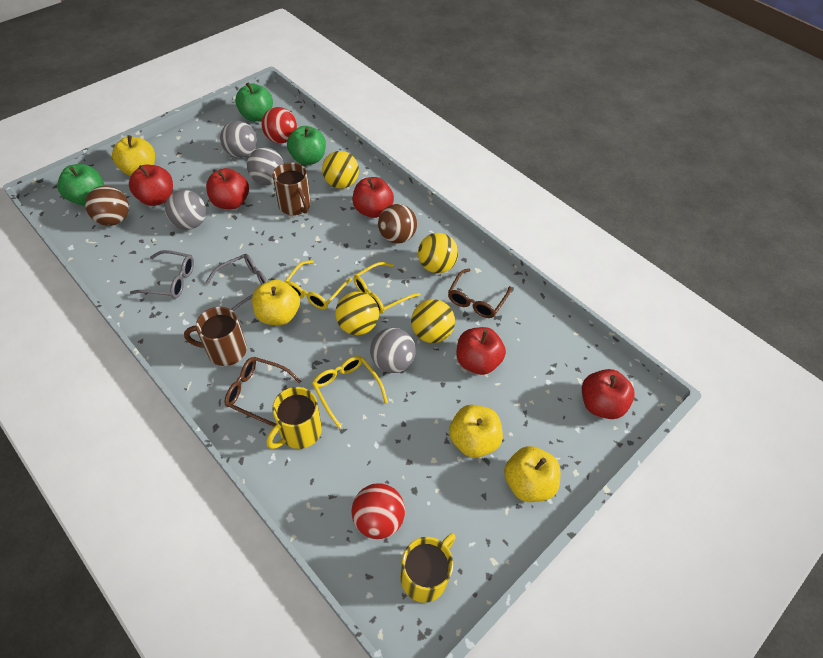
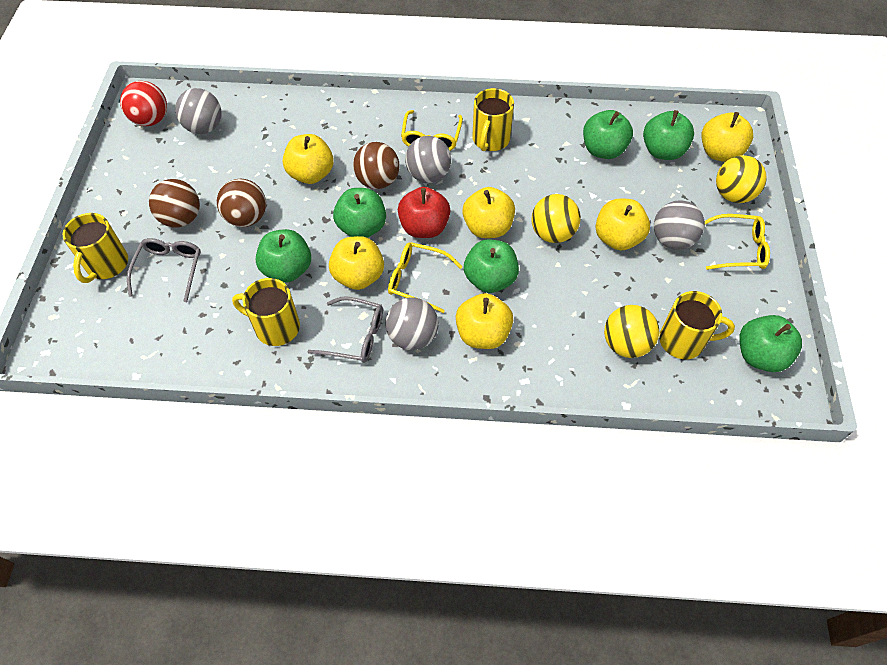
brown ball: 2 -> 3
brown glasses: 2 -> 0
brown mug: 2 -> 0
green apple: 3 -> 6
red apple: 5 -> 1
red ball: 2 -> 1
yellow apple: 4 -> 6
yellow ball: 4 -> 3
yellow mug: 2 -> 4

